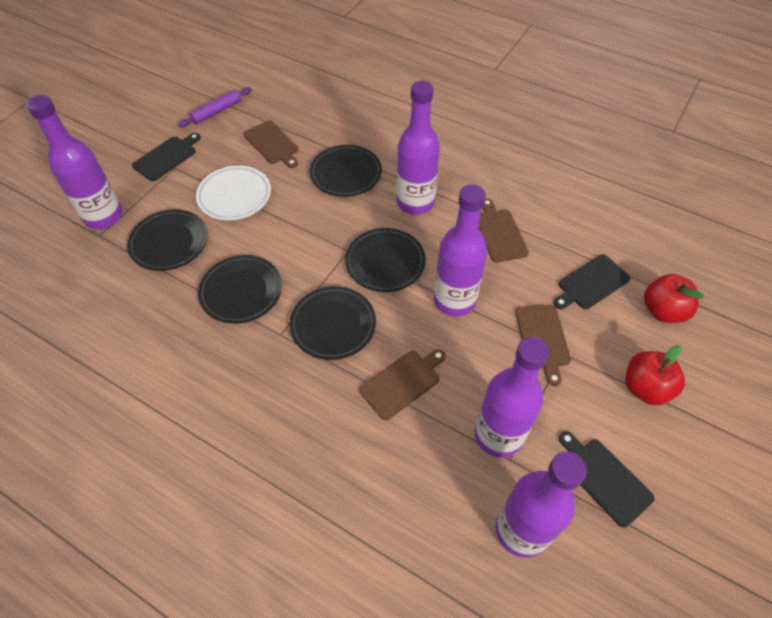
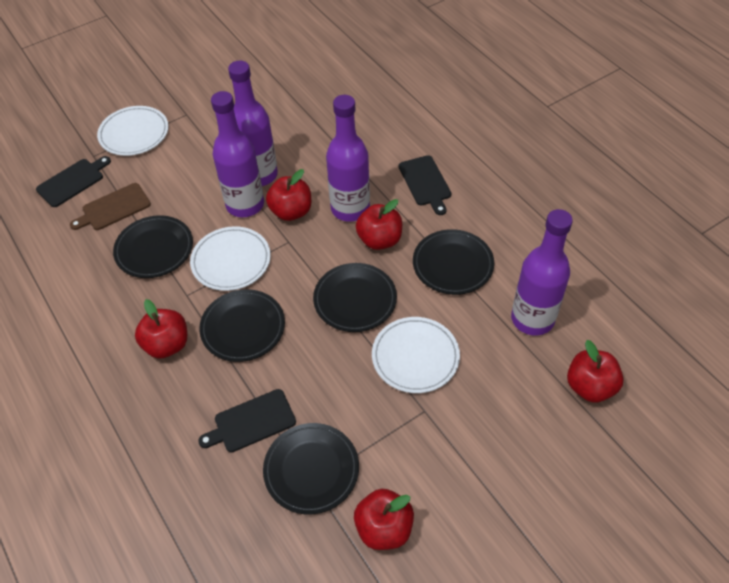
brown cutting board: 4 -> 1
purple bottle: 5 -> 4
purple rolling pin: 1 -> 0
red apple: 2 -> 5
white plate: 1 -> 3

